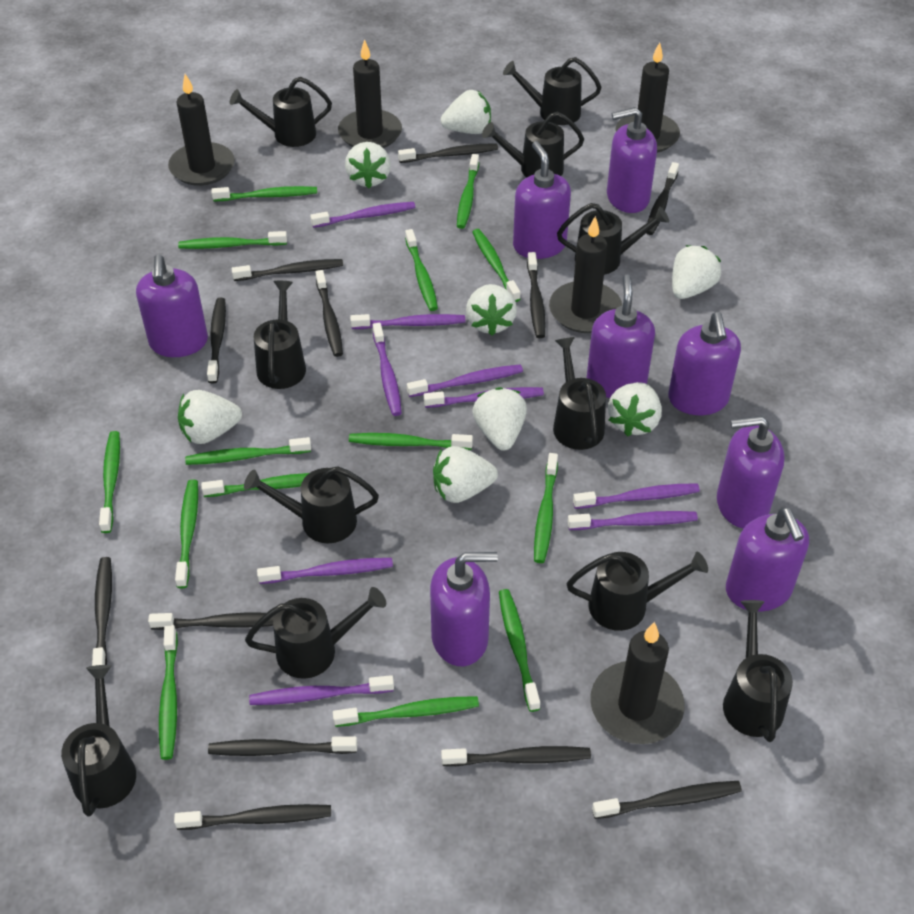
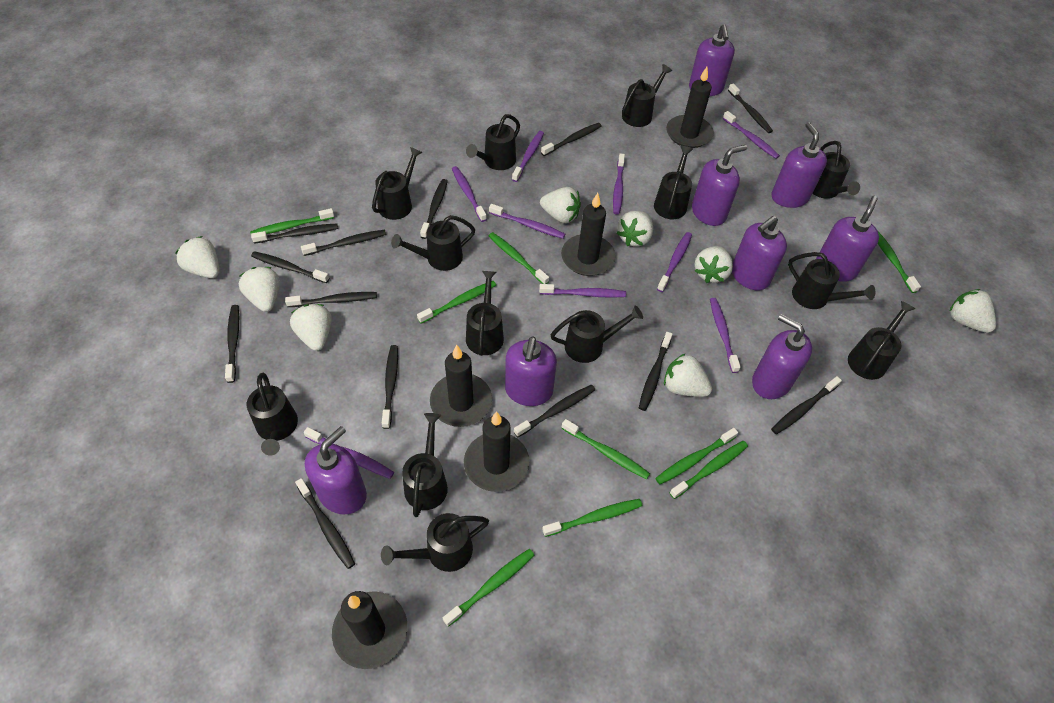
black toothbrush: 12 -> 13
black watering can: 11 -> 13
green toothbrush: 14 -> 9

